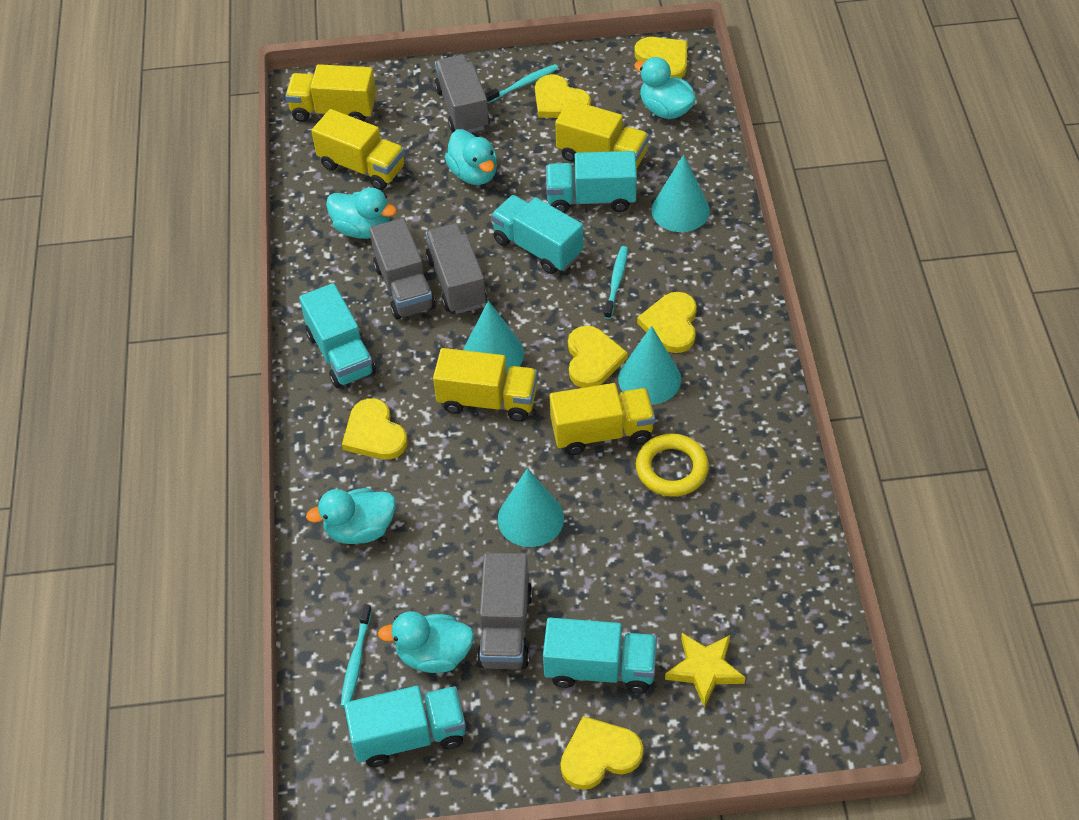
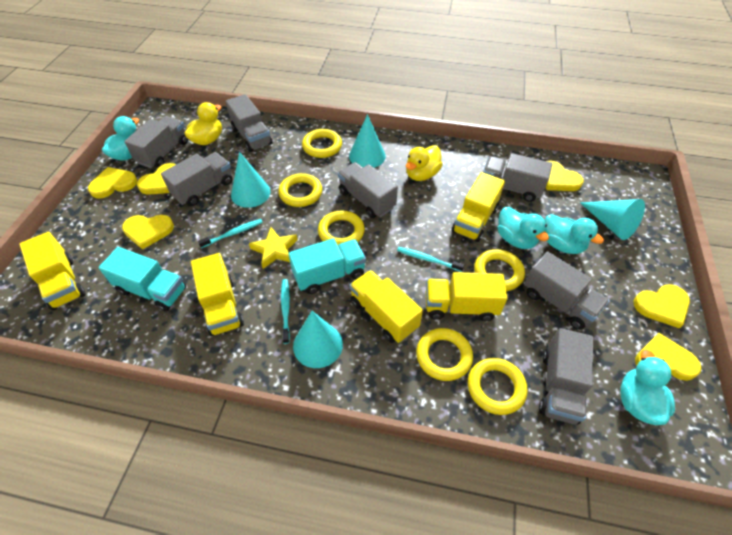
grey truck: 4 -> 7
turquoise duck: 5 -> 4
turquoise truck: 5 -> 2
yellow duck: 0 -> 2
yellow ring: 1 -> 6

